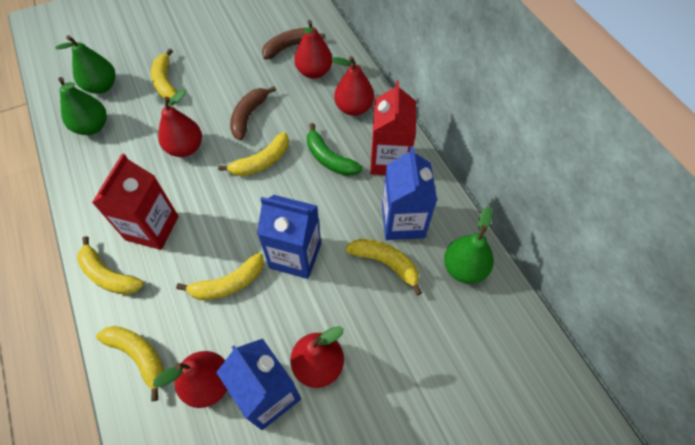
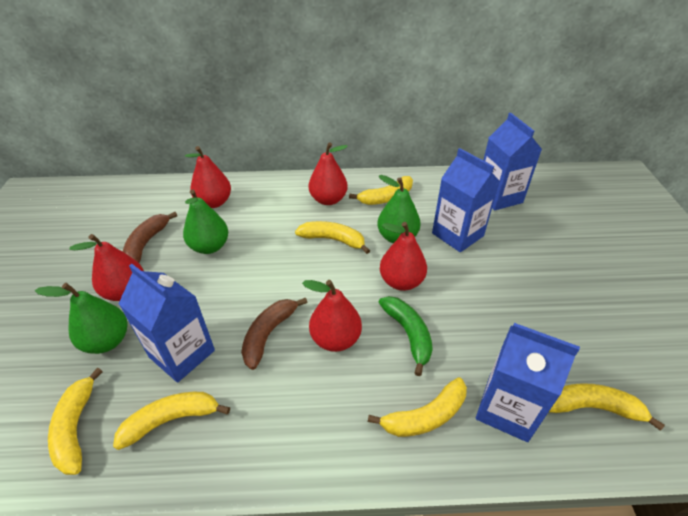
blue carton: 3 -> 4
red carton: 2 -> 0

